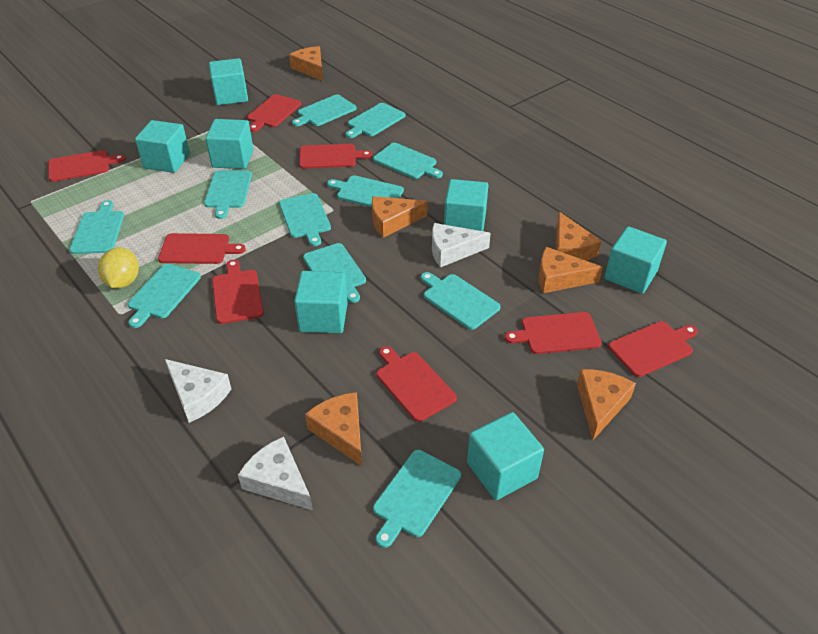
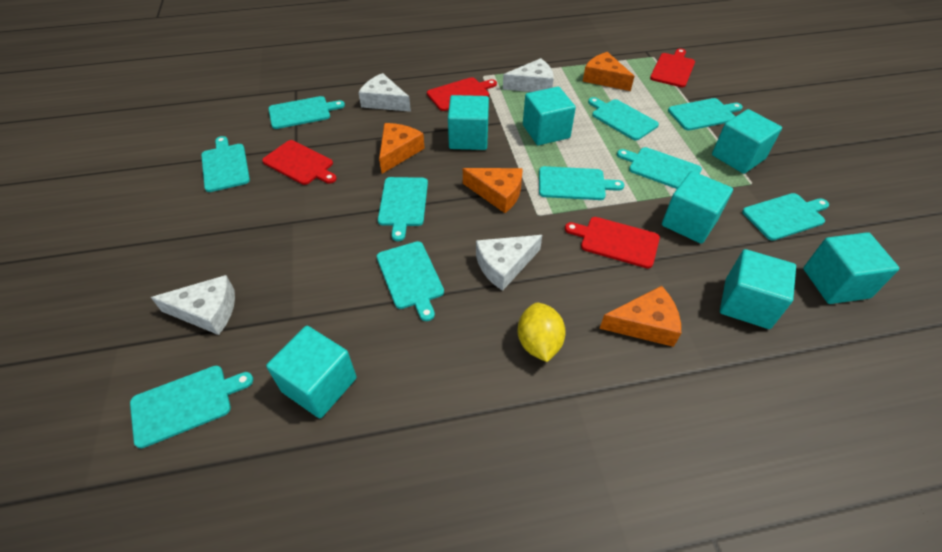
orange cheese: 6 -> 4
red cutting board: 8 -> 4
turquoise cutting board: 11 -> 10
white cheese: 3 -> 4

